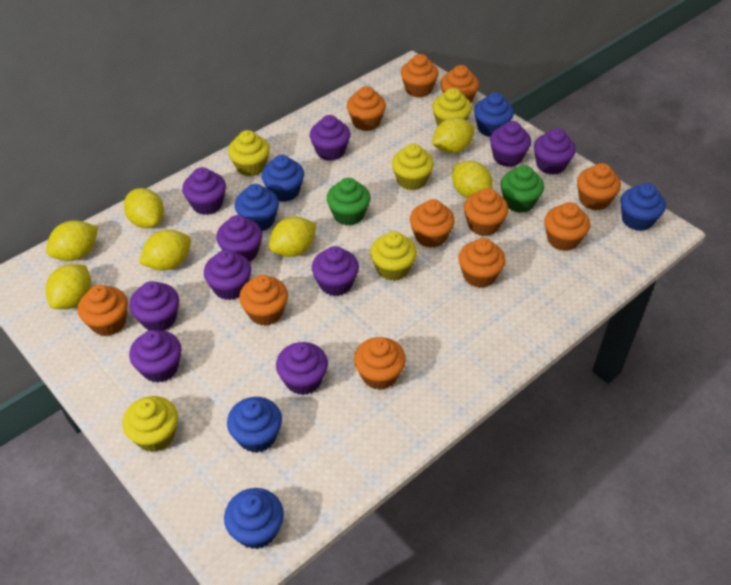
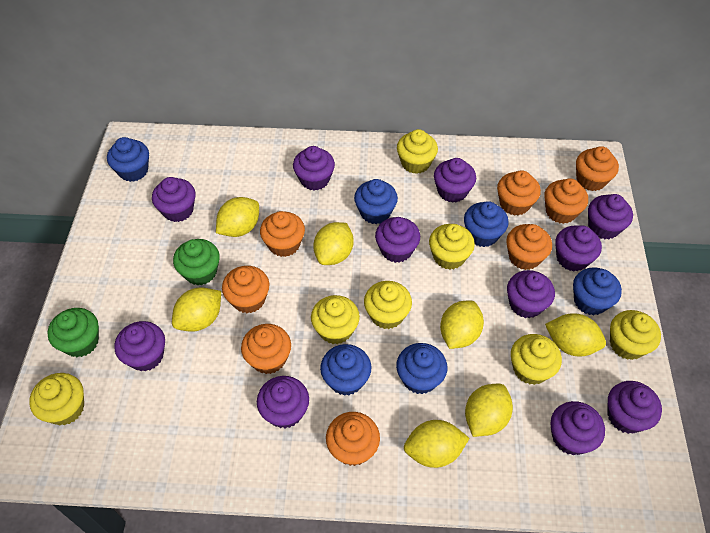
orange cupcake: 11 -> 8
purple cupcake: 10 -> 11
yellow cupcake: 5 -> 7

